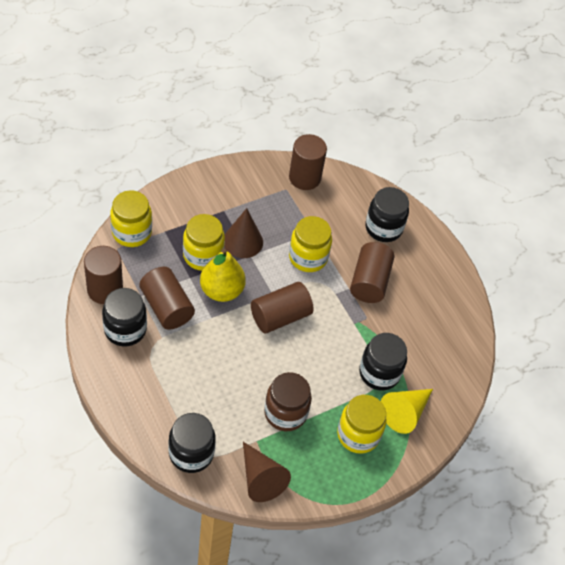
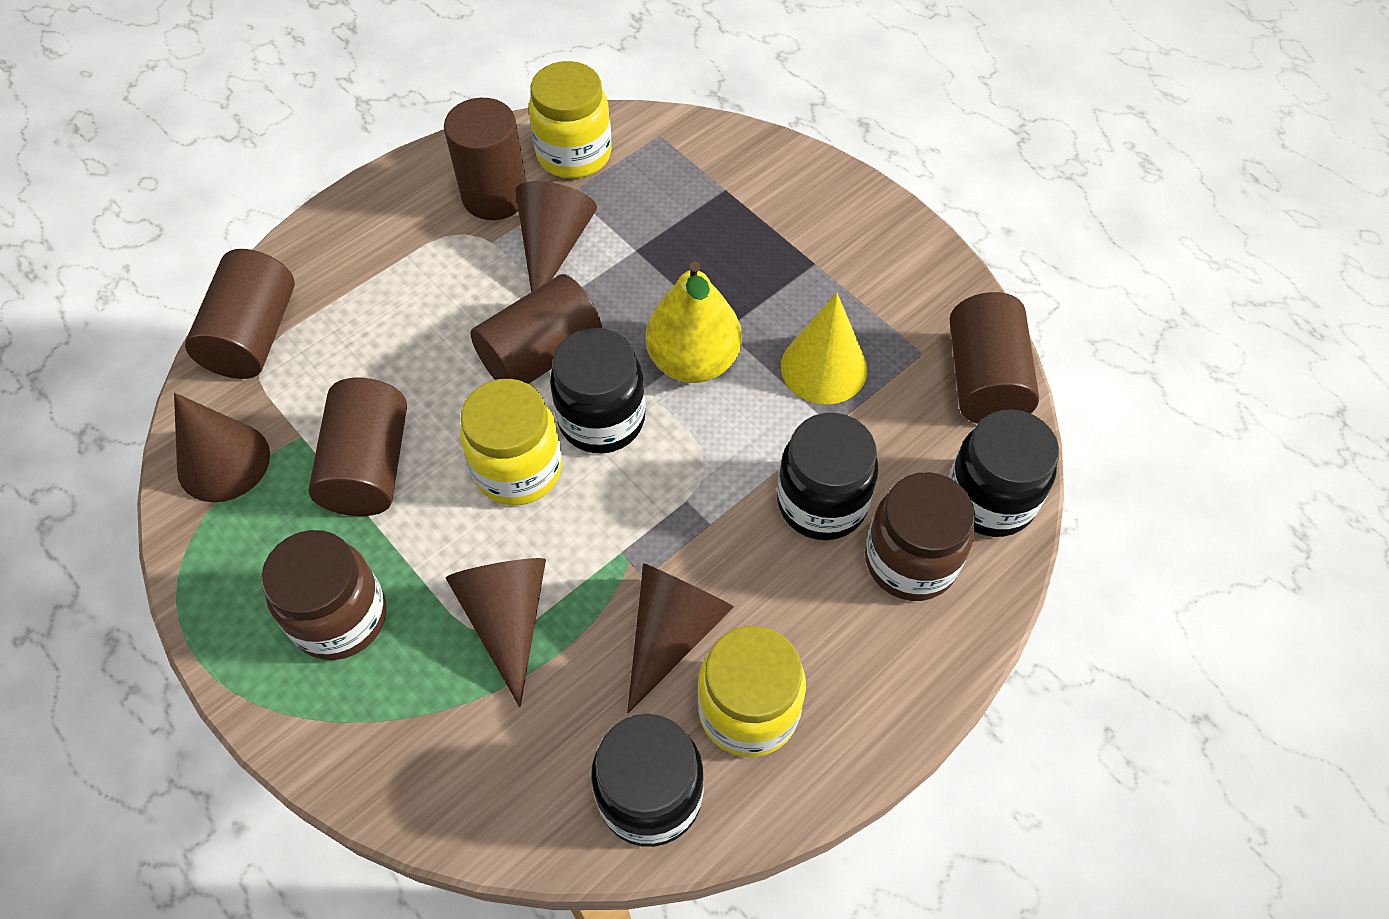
brown cone: 2 -> 4
brown jar: 1 -> 2
yellow jar: 4 -> 3

